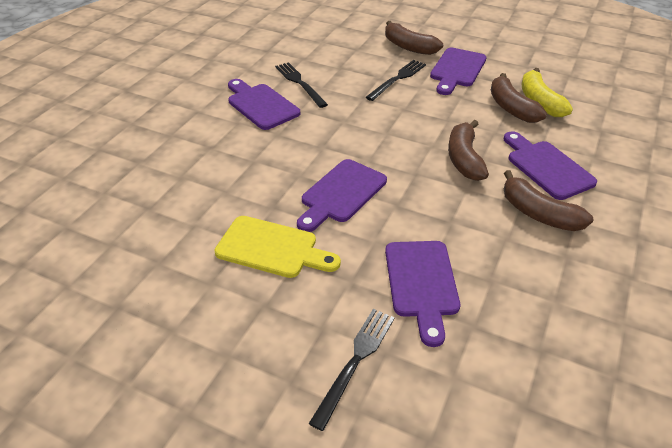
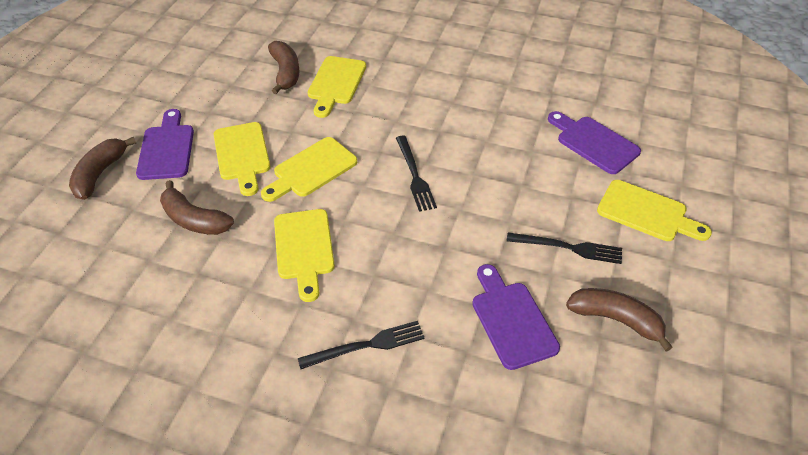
purple cutting board: 5 -> 3
yellow banana: 1 -> 0
yellow cutting board: 1 -> 5

